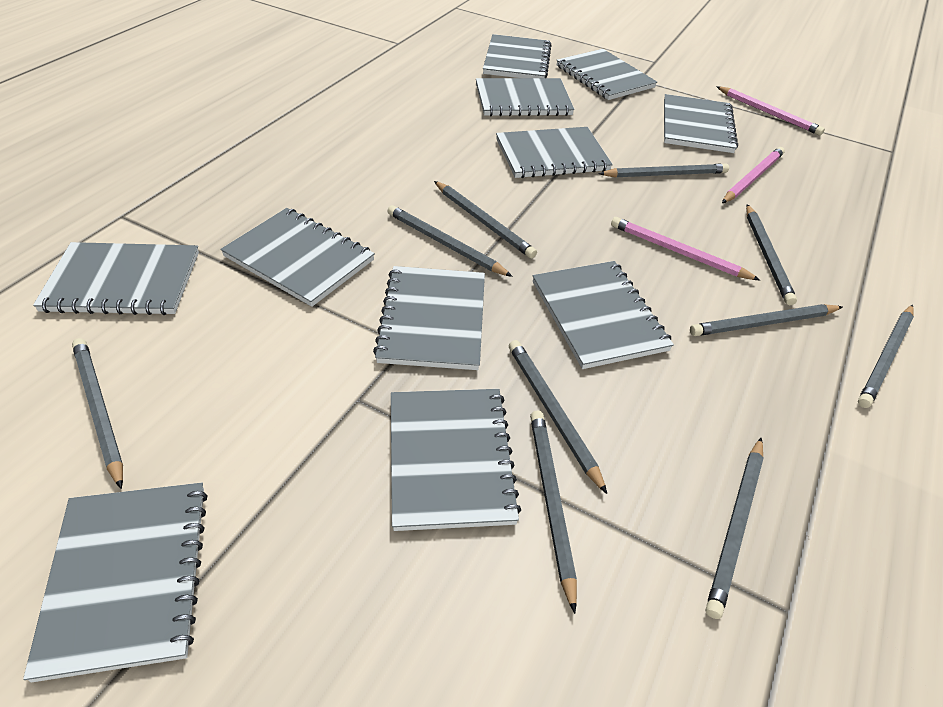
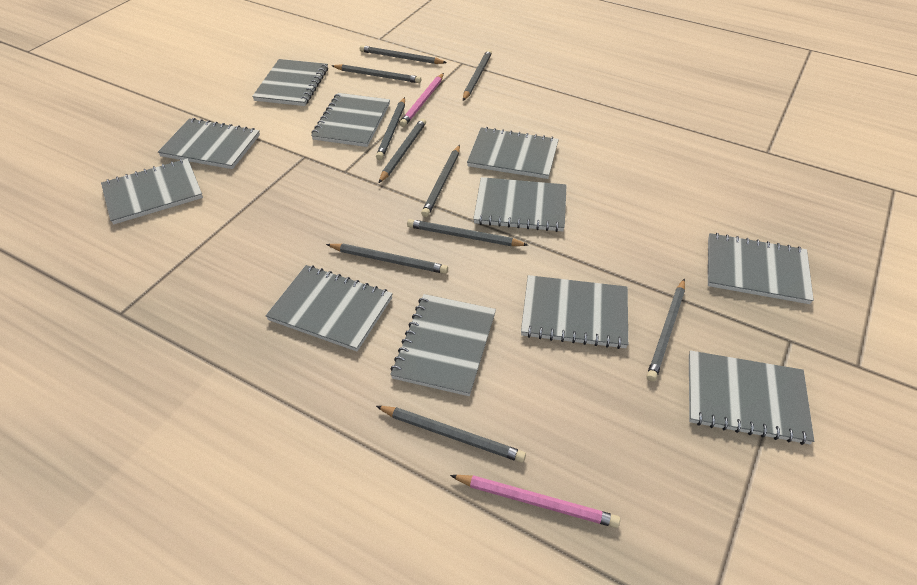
pink pencil: 3 -> 2

